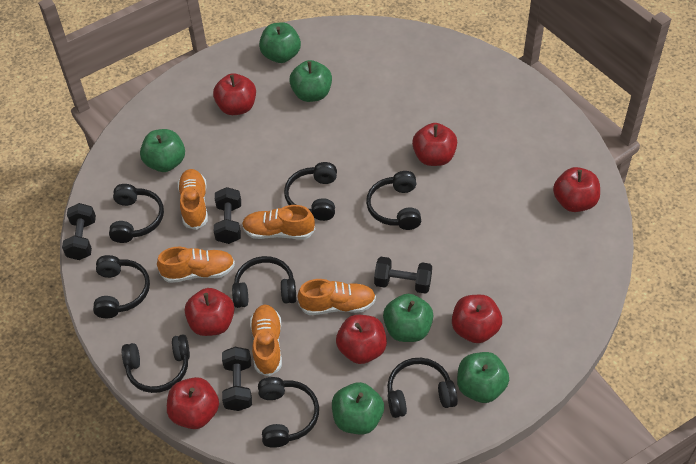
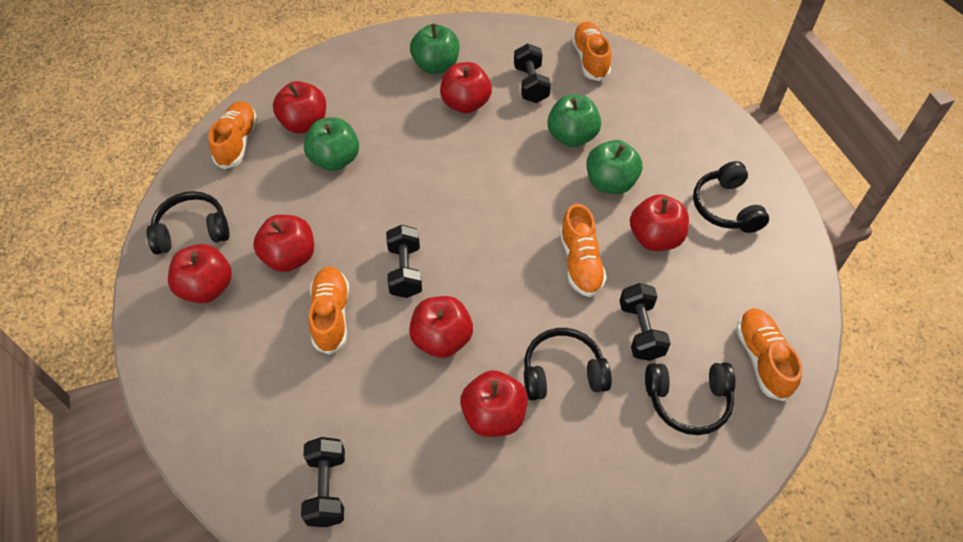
black headphones: 8 -> 4
green apple: 6 -> 4

